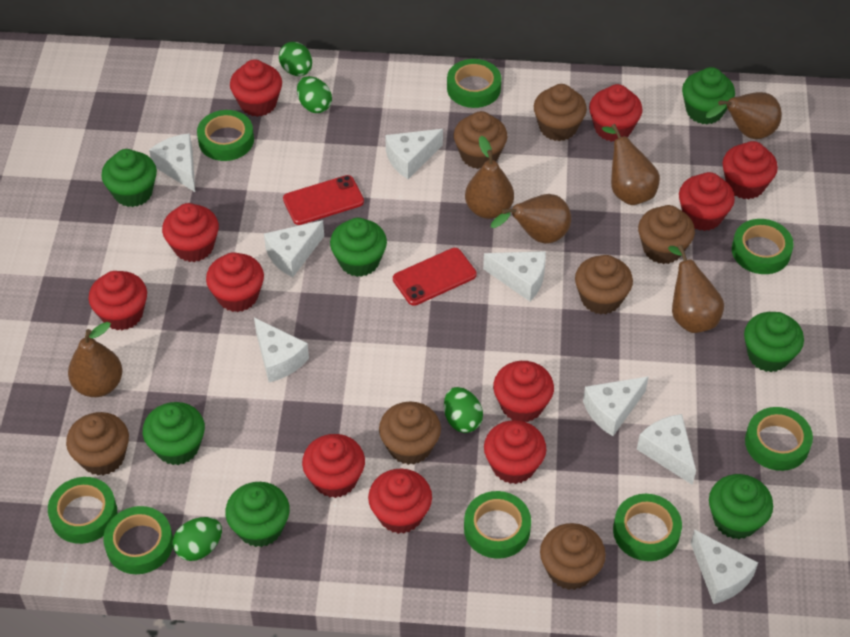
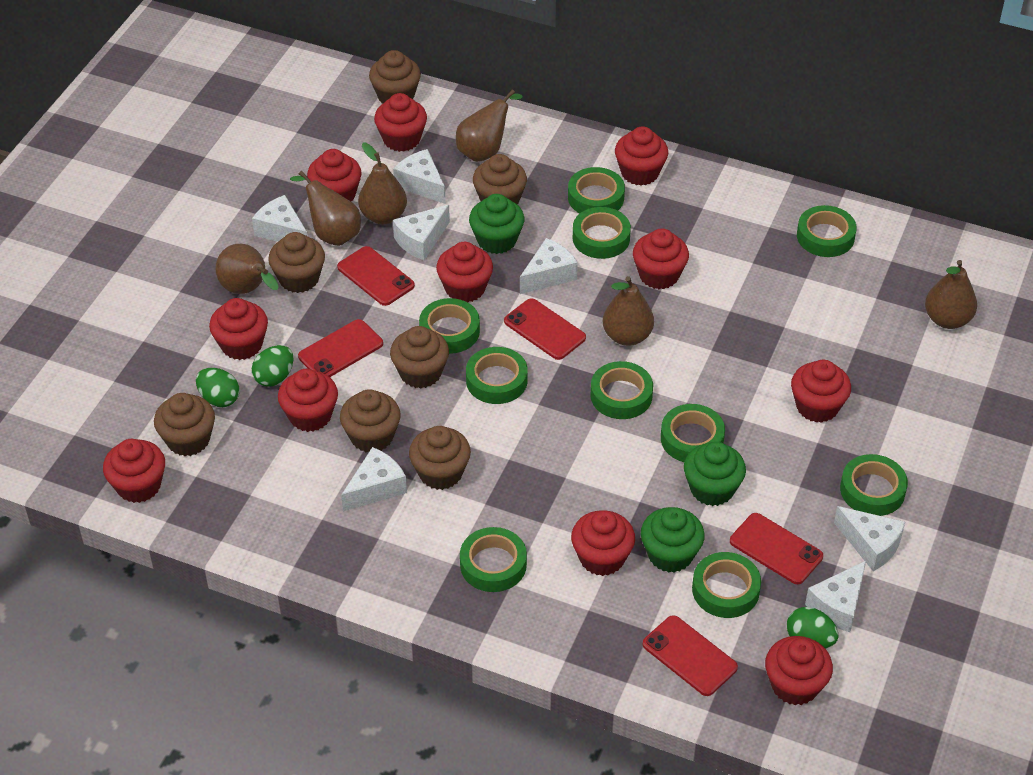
green cupcake: 7 -> 3
green egg: 4 -> 3
green tape: 8 -> 10
red phone: 2 -> 5
white cheese: 8 -> 7

